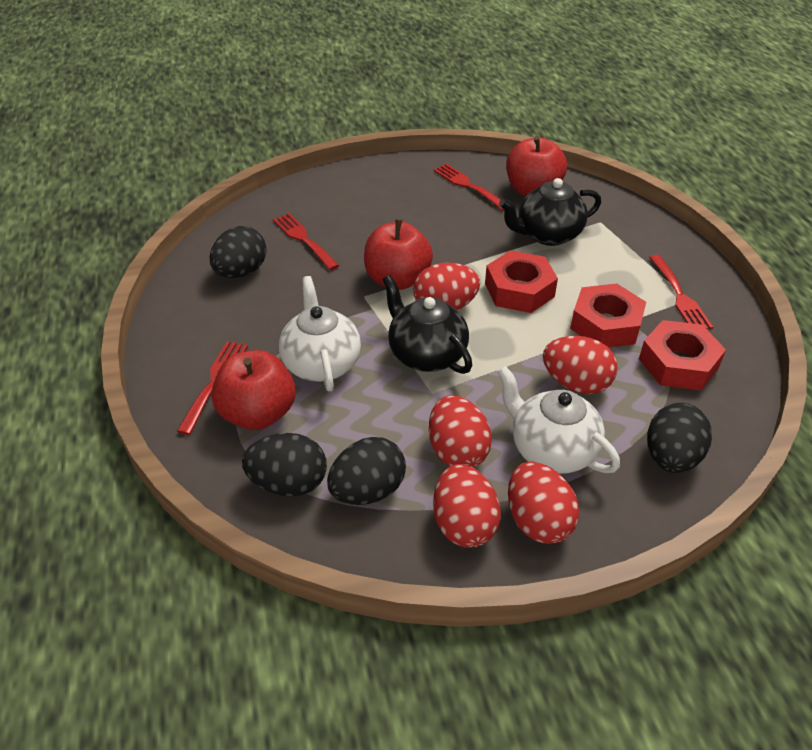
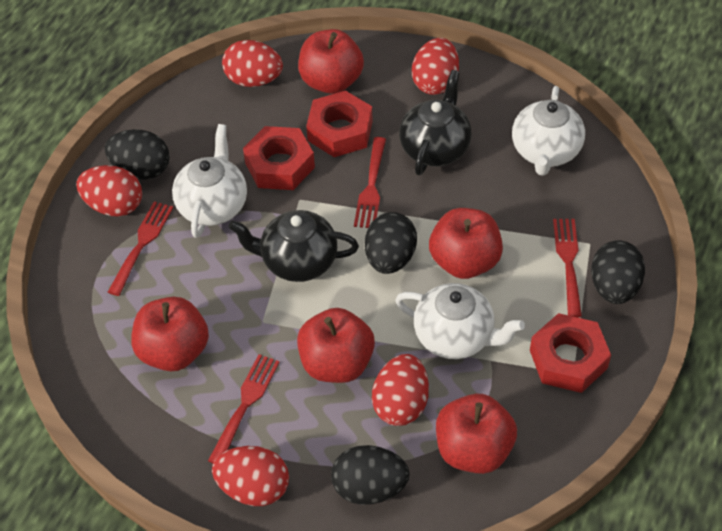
red apple: 3 -> 5
white teapot: 2 -> 3

